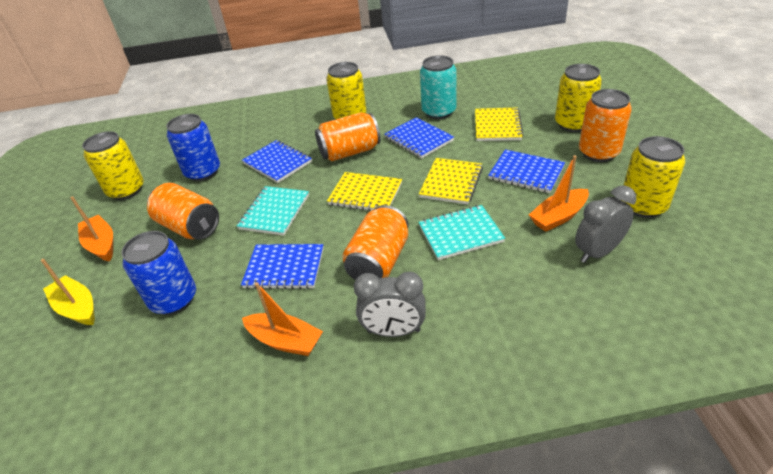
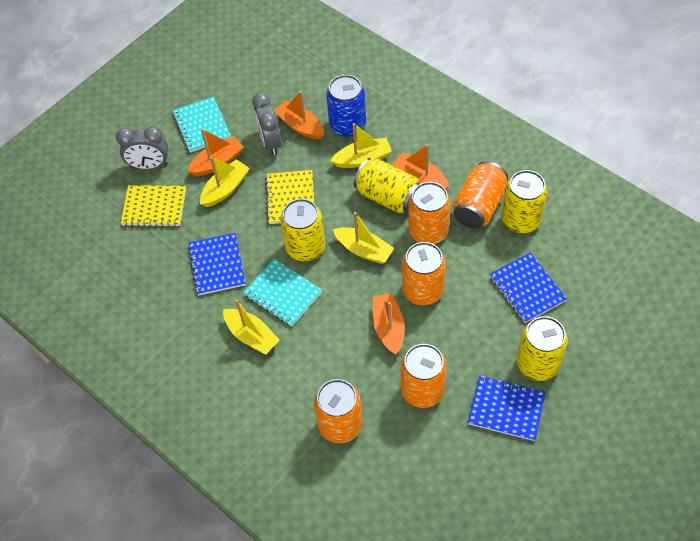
blue can: 2 -> 1
blue notebook: 4 -> 3
orange boat: 3 -> 4
orange can: 4 -> 5
turquoise can: 1 -> 0
yellow boat: 1 -> 4
yellow notebook: 3 -> 2

